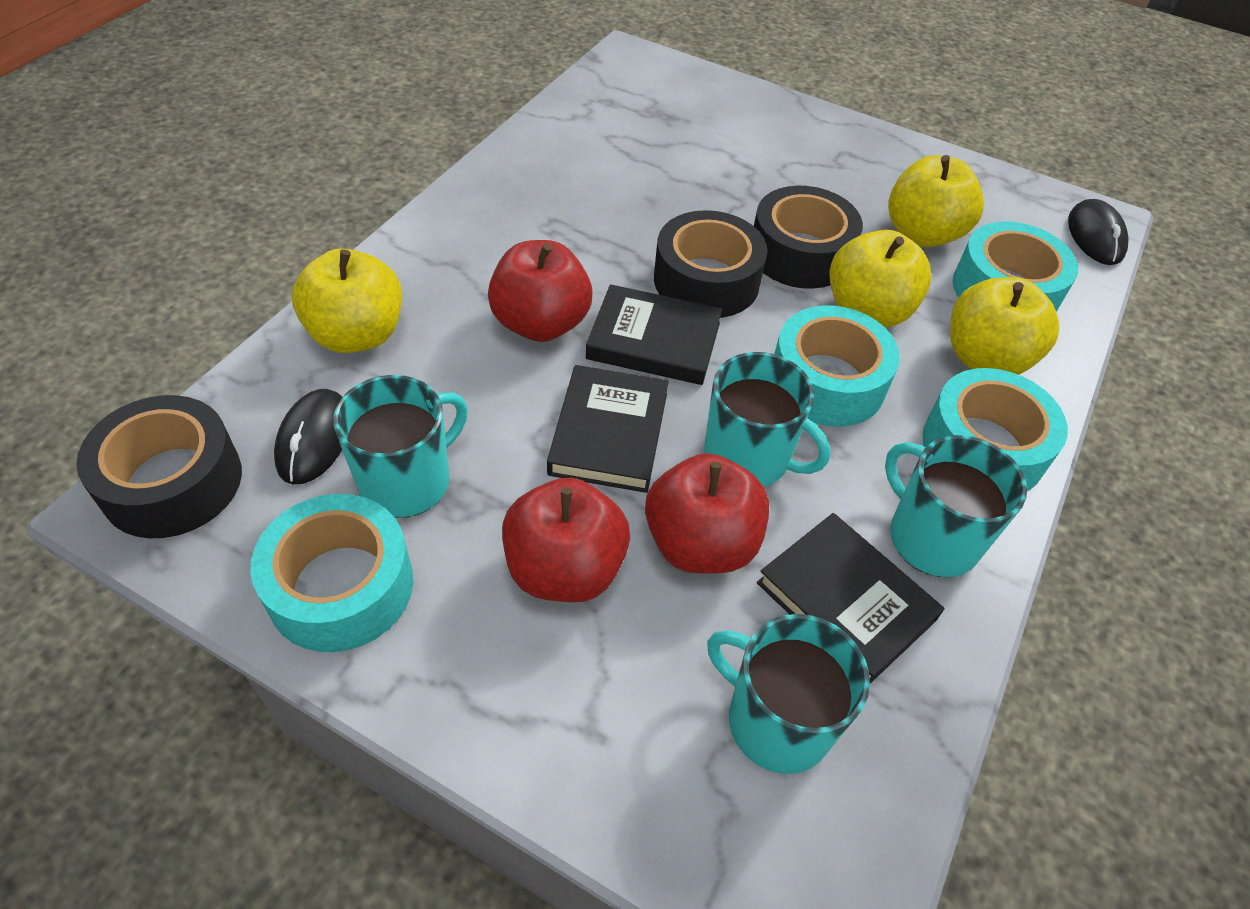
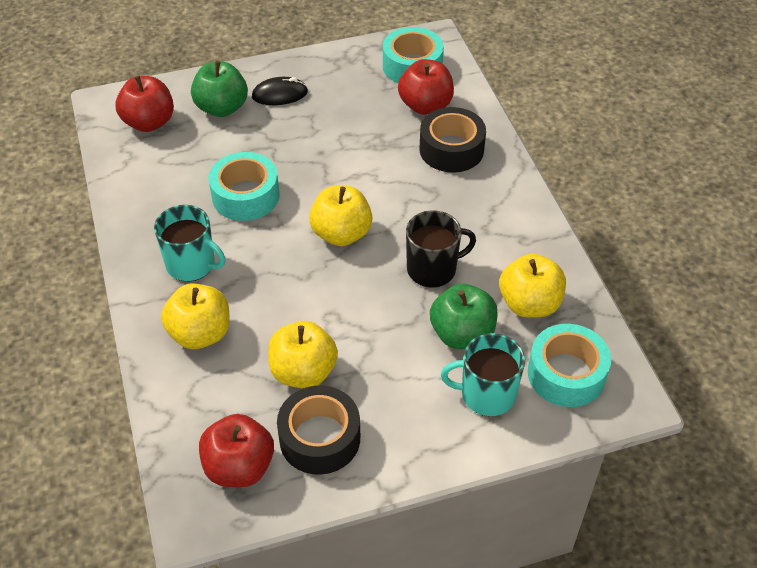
black book: 3 -> 0
black mouse: 2 -> 1
black mug: 0 -> 1
black tape: 3 -> 2
green apple: 0 -> 2
turquoise mug: 4 -> 2
turquoise tape: 4 -> 3

